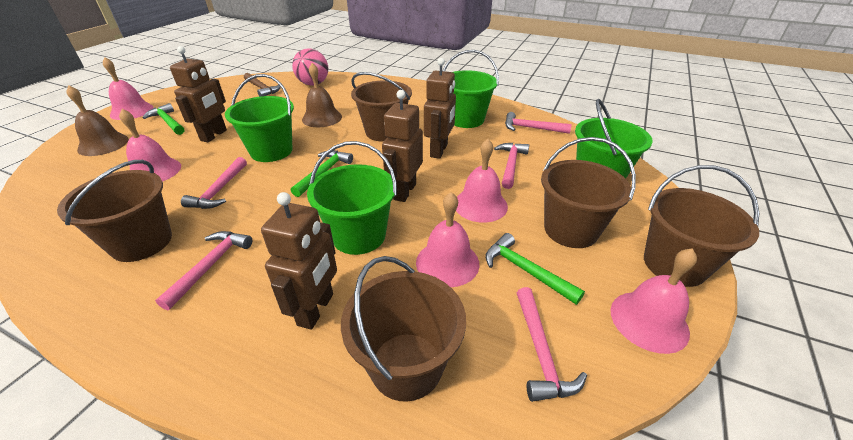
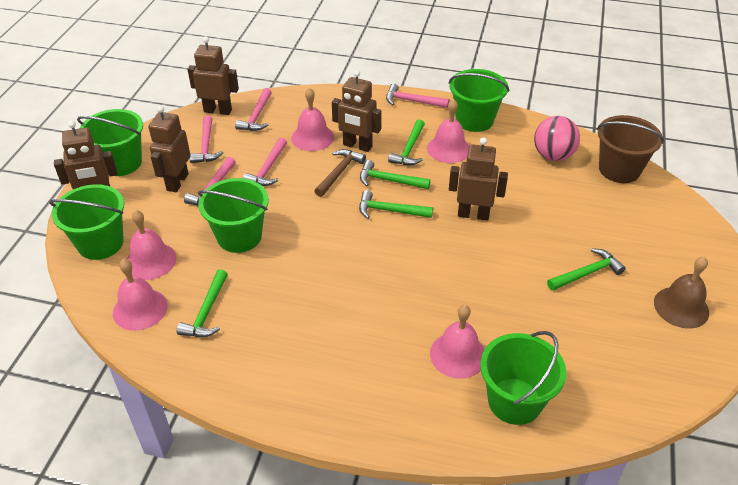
brown bell: 2 -> 1
brown bucket: 5 -> 1
brown robot: 4 -> 5
green bucket: 4 -> 5
green hammer: 3 -> 5

